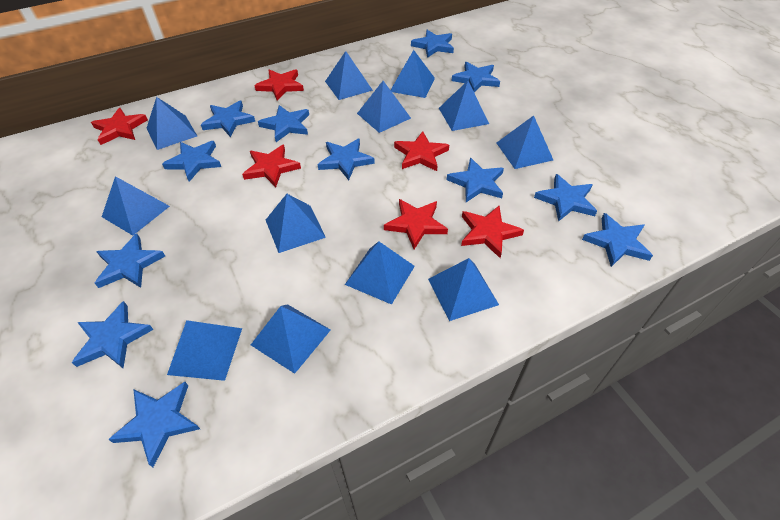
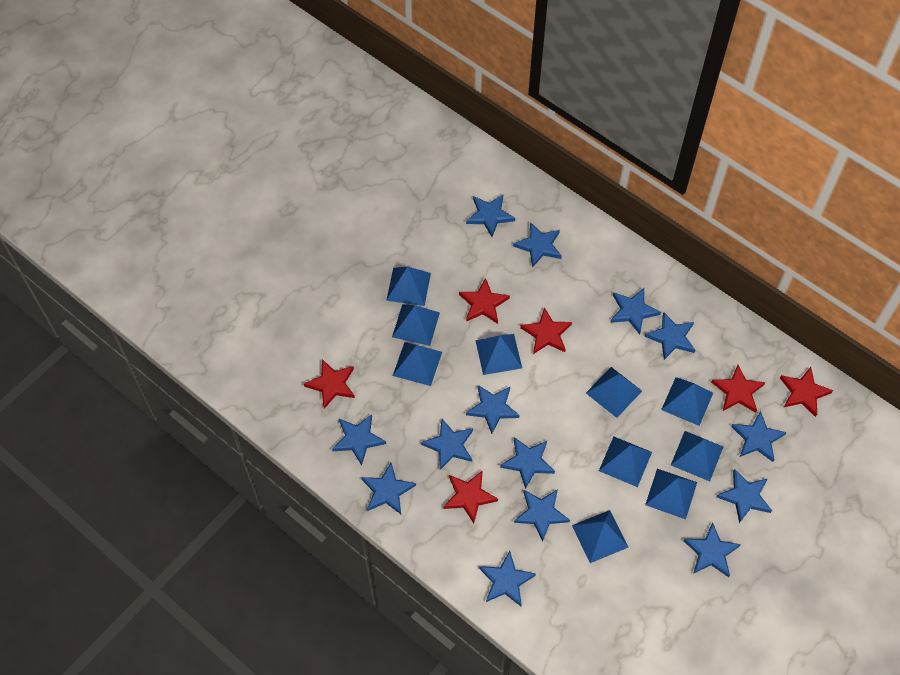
blue pyramid: 12 -> 10
blue star: 12 -> 14

